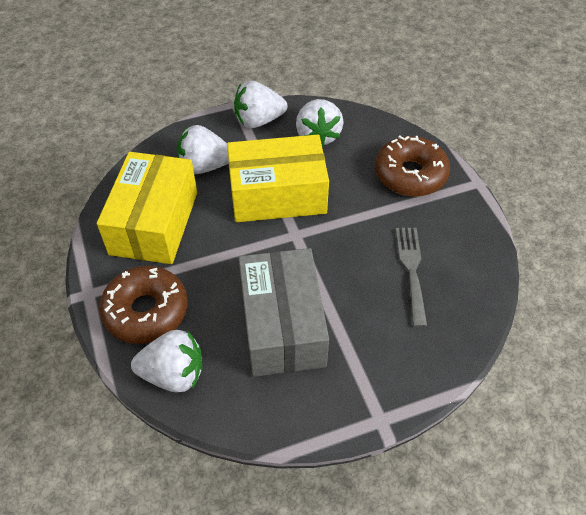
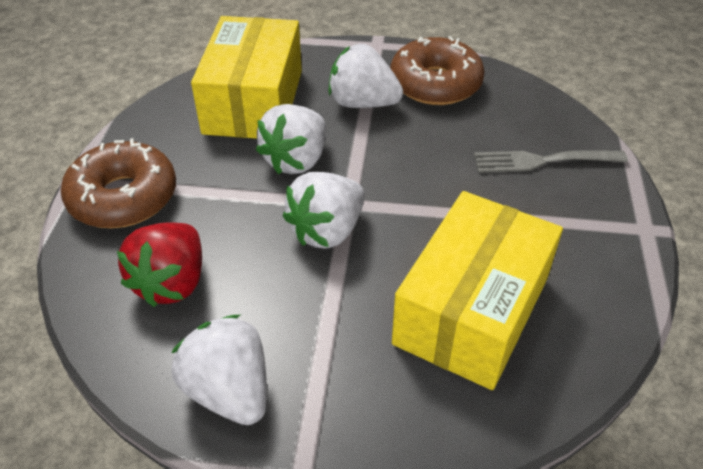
grey box: 1 -> 0
red strawberry: 0 -> 1

